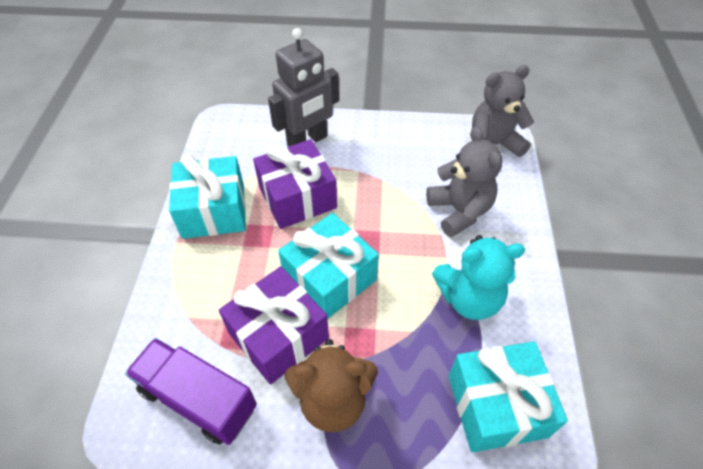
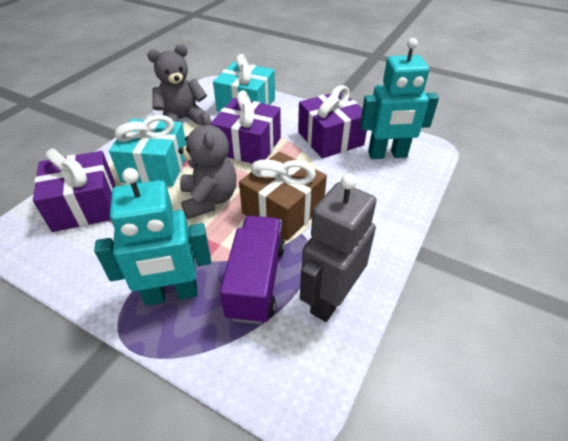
brown gift: 0 -> 1
brown teddy bear: 1 -> 0
purple gift: 2 -> 3
turquoise gift: 3 -> 2
turquoise robot: 0 -> 2
turquoise teddy bear: 1 -> 0

